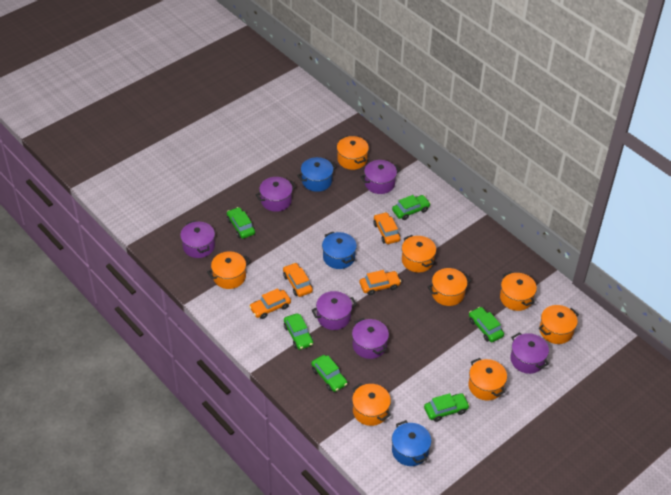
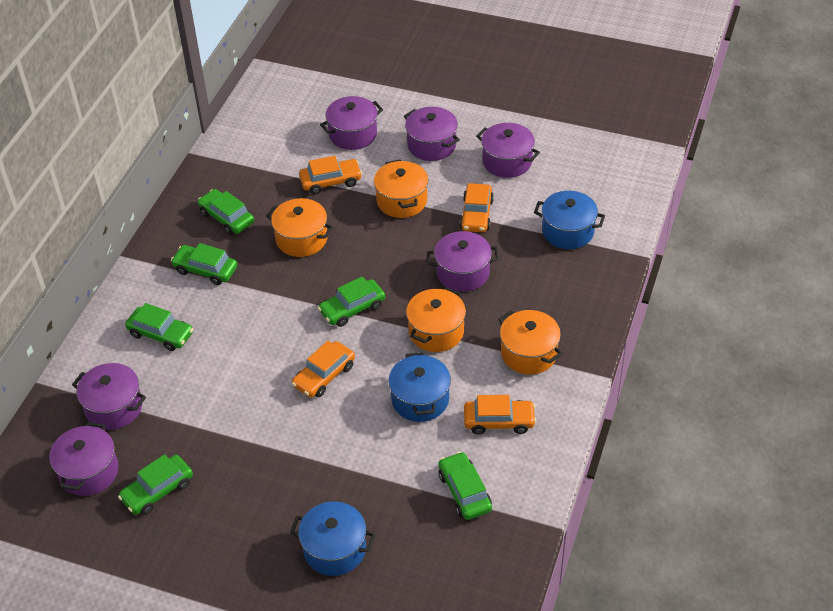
orange pot: 8 -> 4

